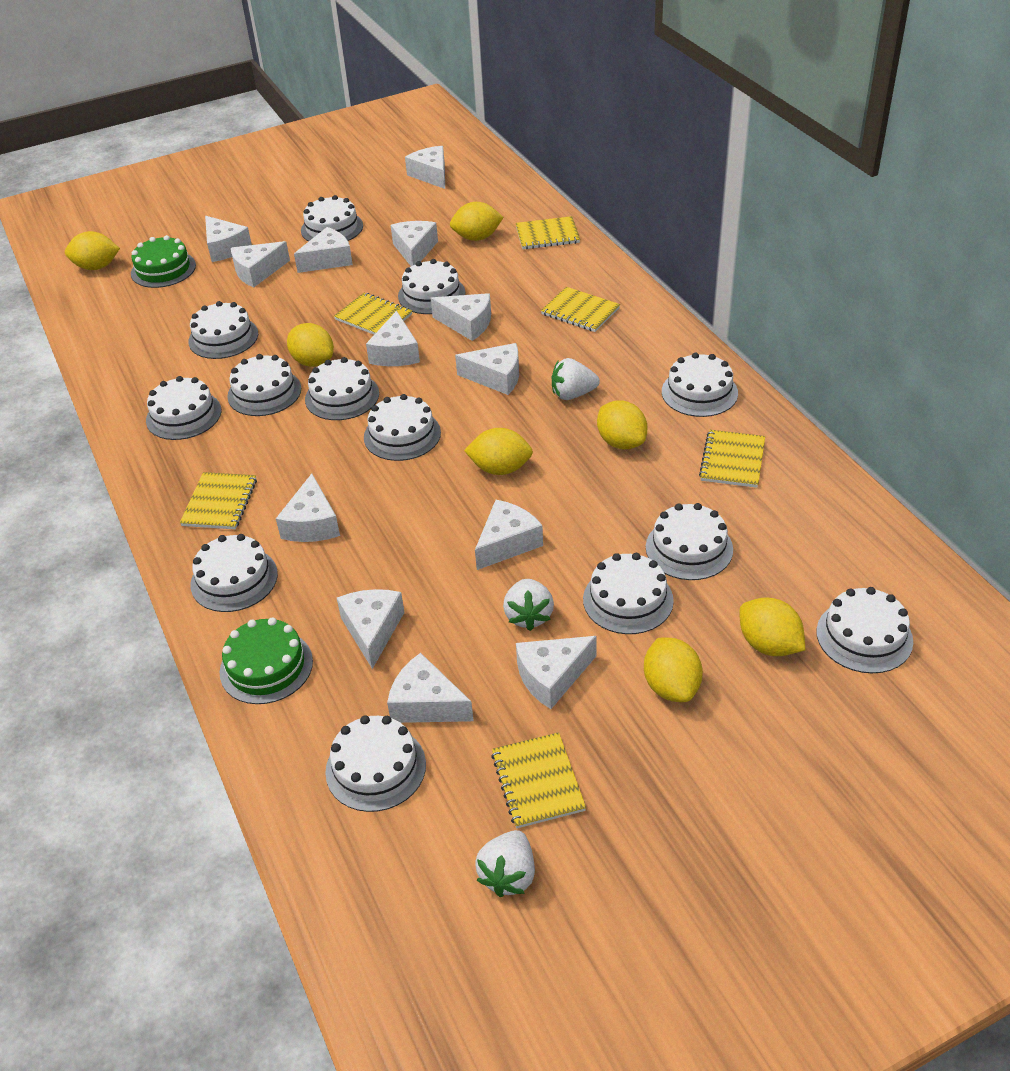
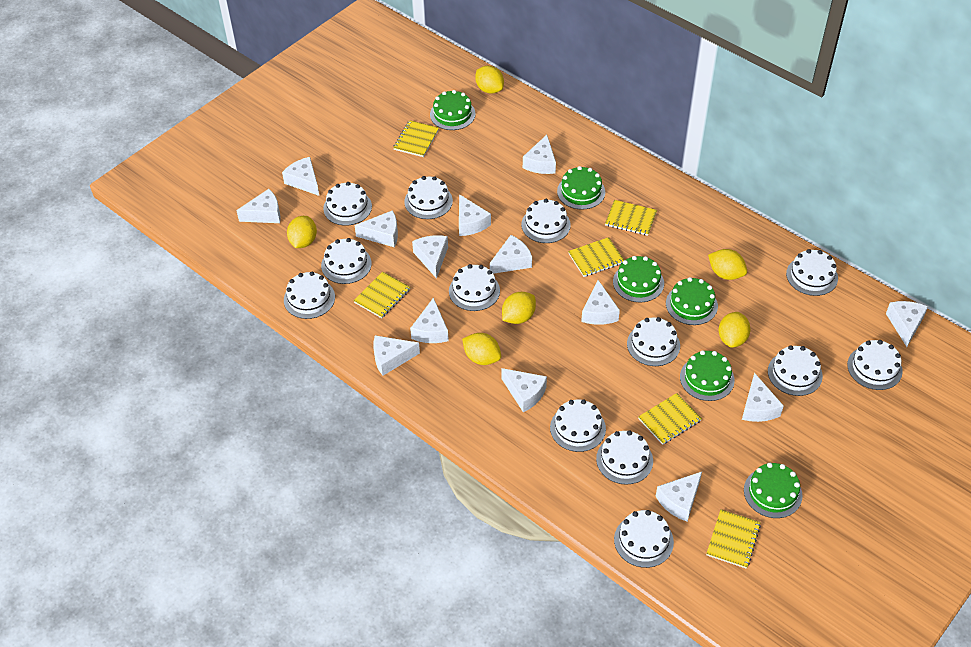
green cake: 2 -> 6
white cheese: 13 -> 14
white strawberry: 3 -> 0
yellow lemon: 7 -> 6

